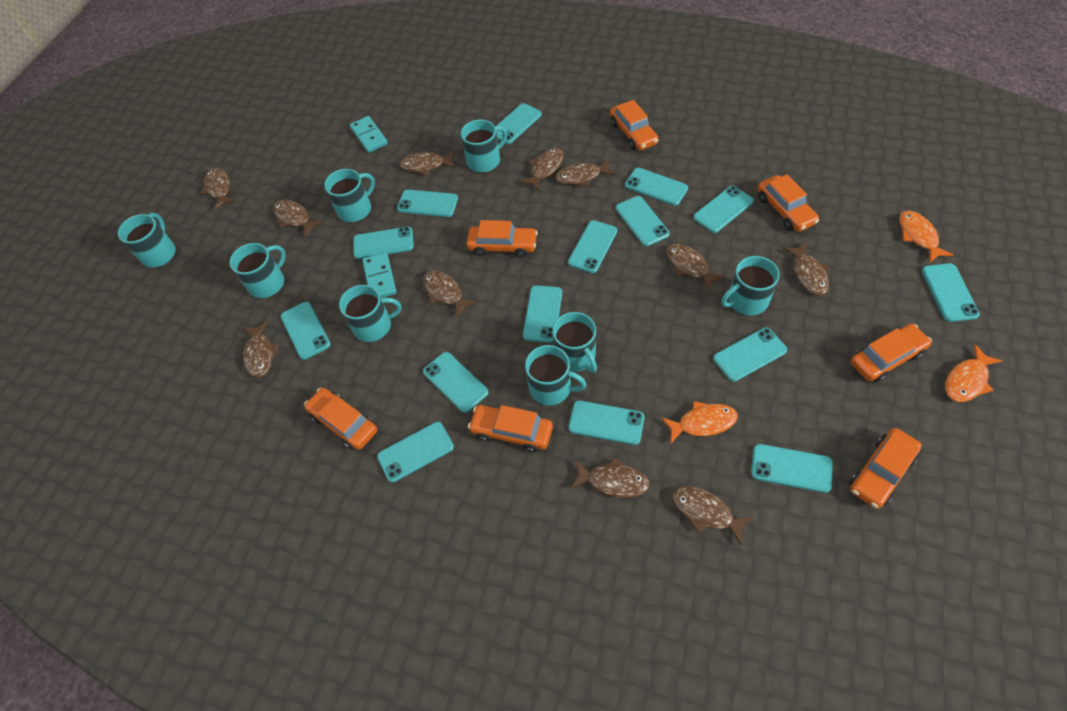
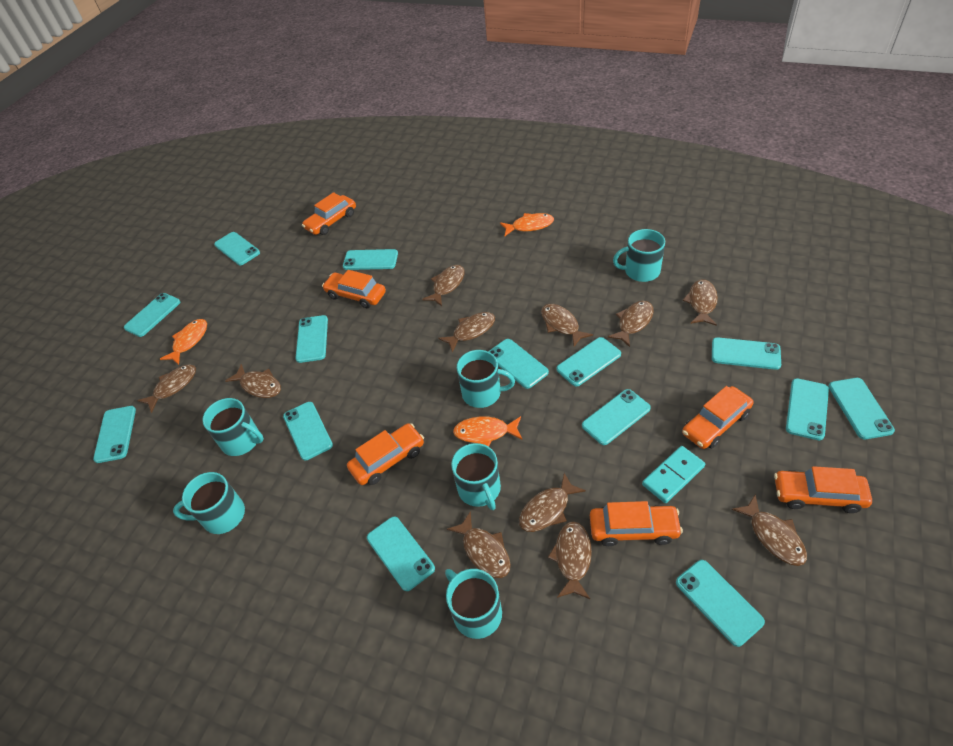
orange car: 7 -> 6
turquoise domino: 2 -> 1
turquoise mug: 8 -> 6
turquoise phone: 15 -> 14

